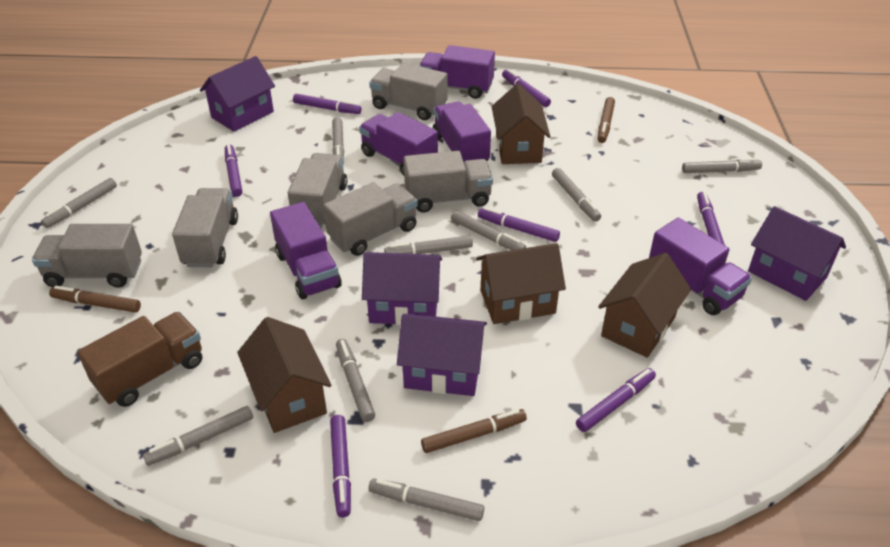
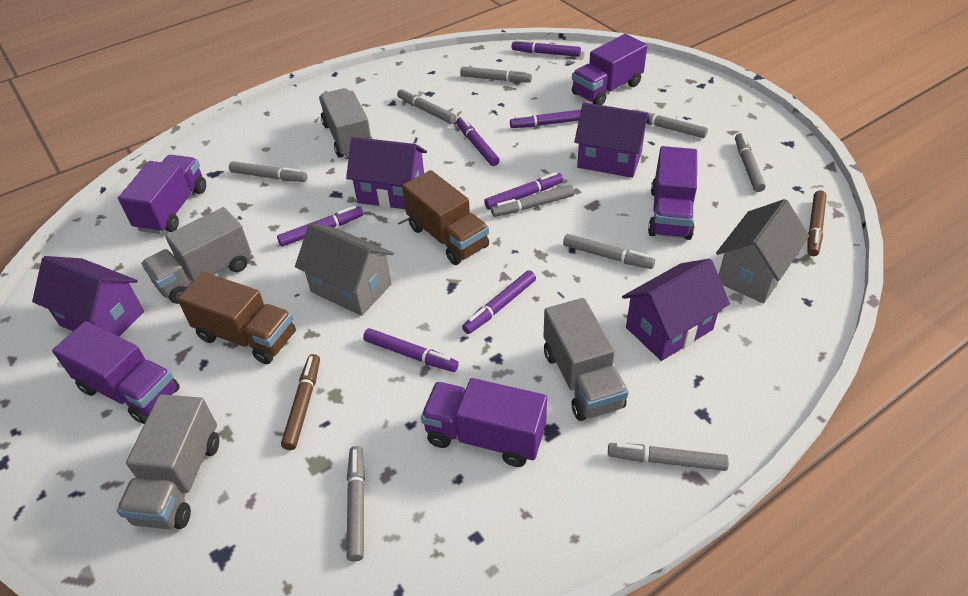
brown house: 4 -> 0
brown marker: 3 -> 2
brown truck: 1 -> 2
grey house: 0 -> 2
grey truck: 6 -> 4

